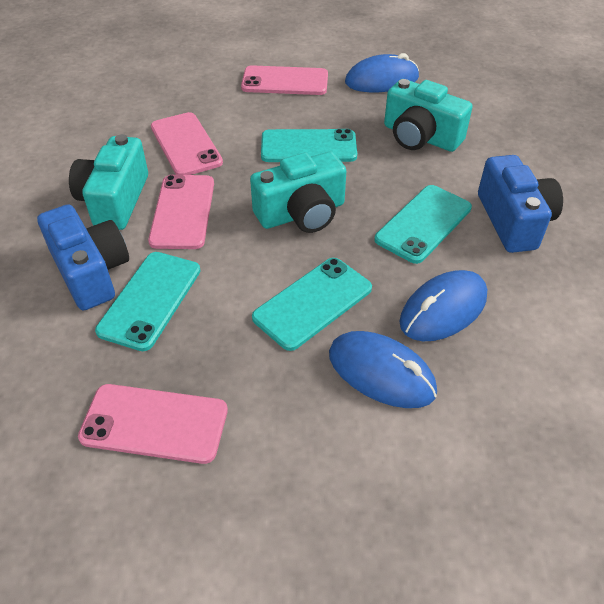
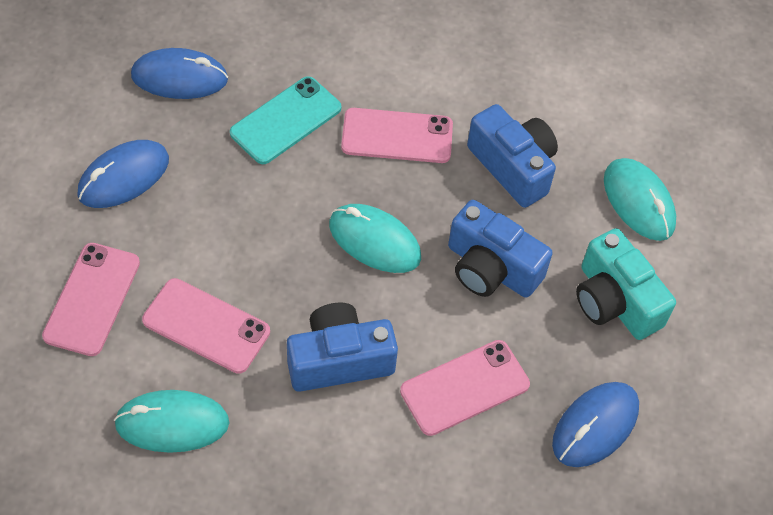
blue camera: 2 -> 3
turquoise camera: 3 -> 1
turquoise mouse: 0 -> 3
turquoise phone: 4 -> 1

